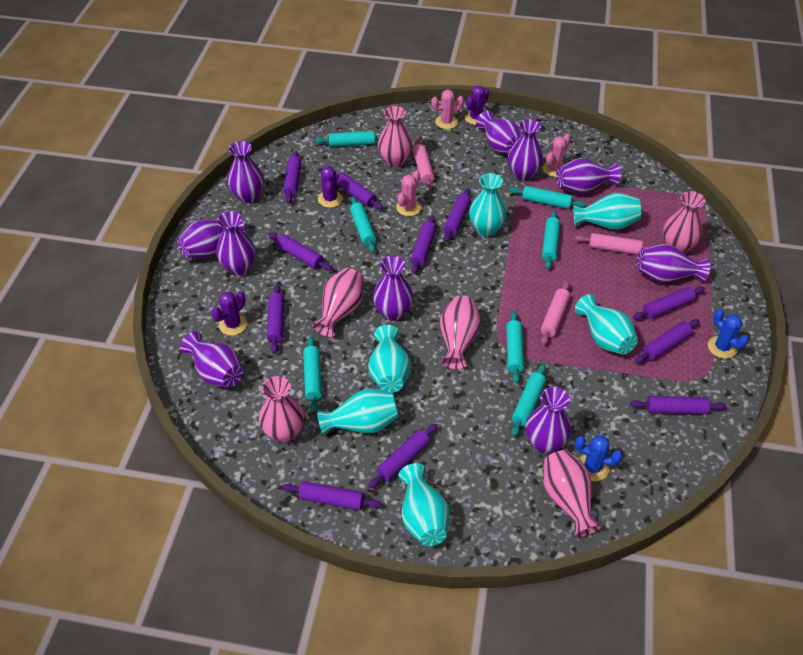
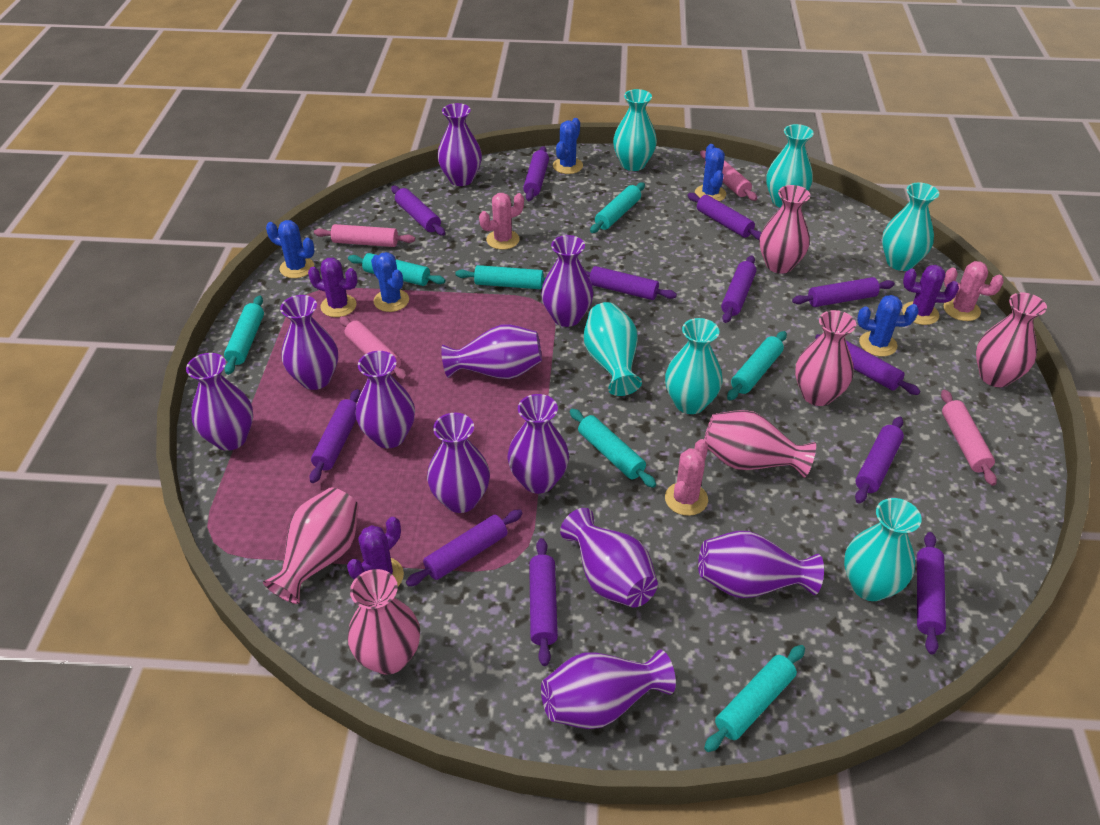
blue cactus: 2 -> 5
pink rolling pin: 3 -> 4
purple rolling pin: 11 -> 12
purple vase: 10 -> 11

